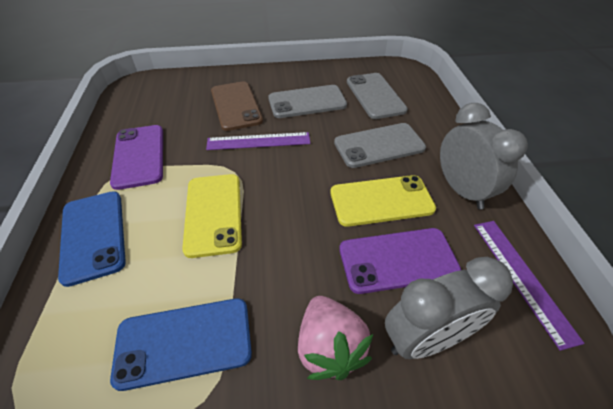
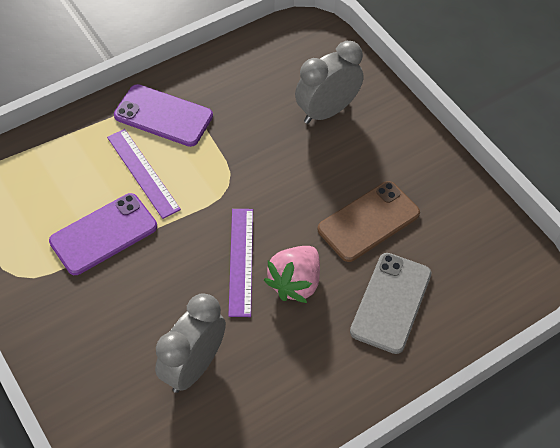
blue phone: 2 -> 0
grey phone: 3 -> 1
yellow phone: 2 -> 0

